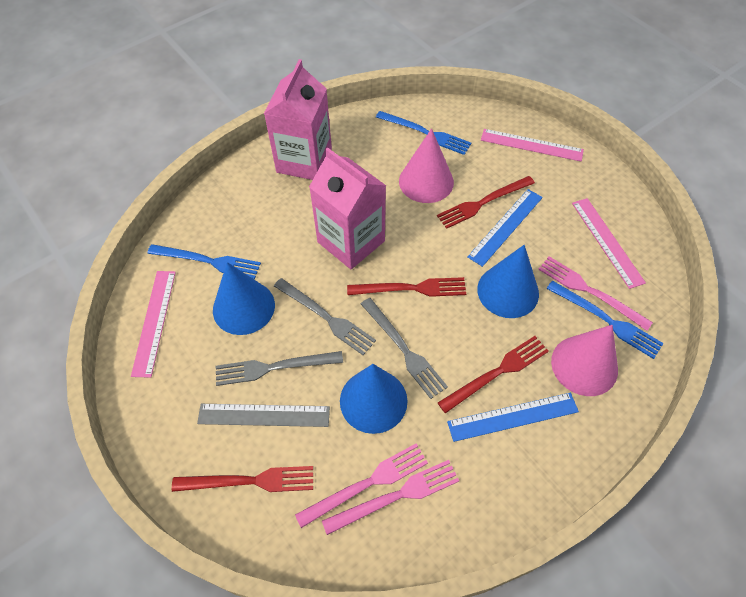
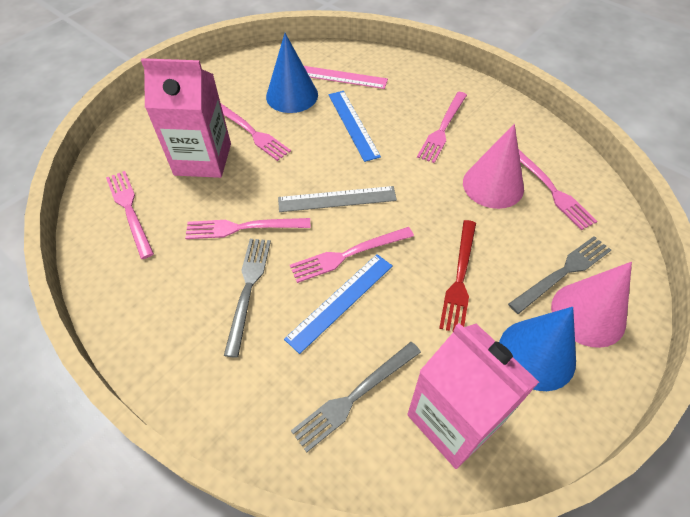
blue cone: 3 -> 2
blue fork: 3 -> 0
pink fork: 3 -> 6
pink ruler: 3 -> 1
red fork: 4 -> 1

